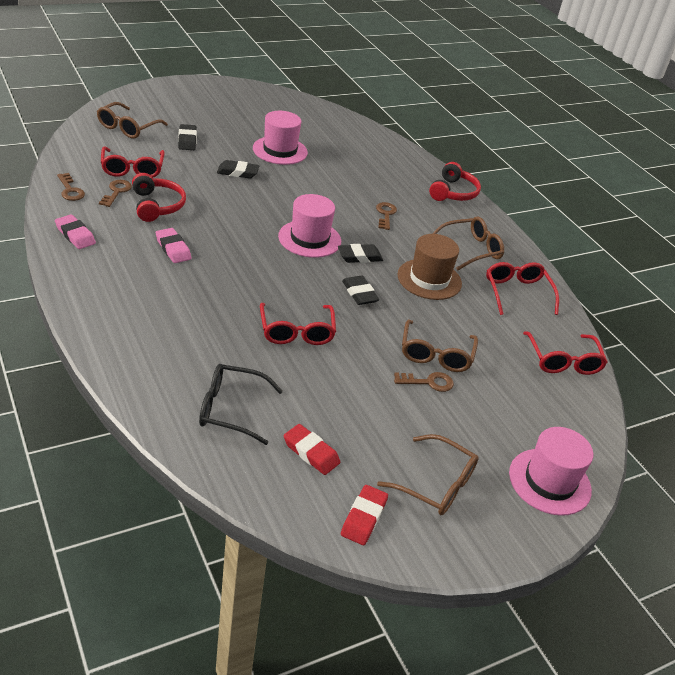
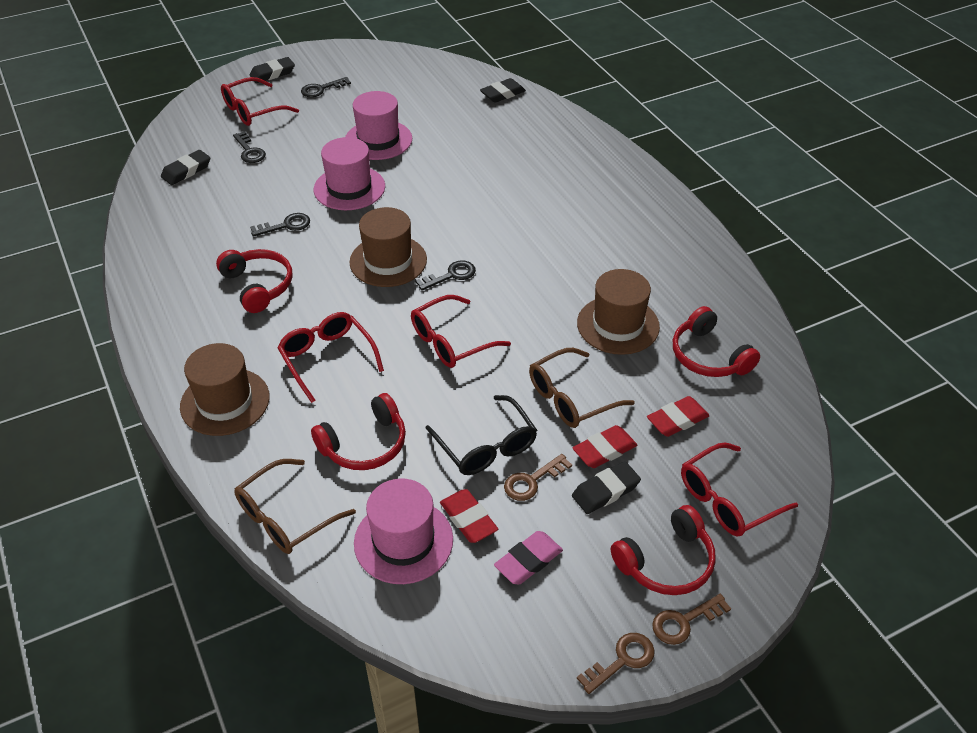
black key: 0 -> 4
brown glasses: 4 -> 2
brown hat: 1 -> 3
brown key: 4 -> 3
pink eraser: 2 -> 1
red eraser: 2 -> 3
red headphones: 2 -> 4

